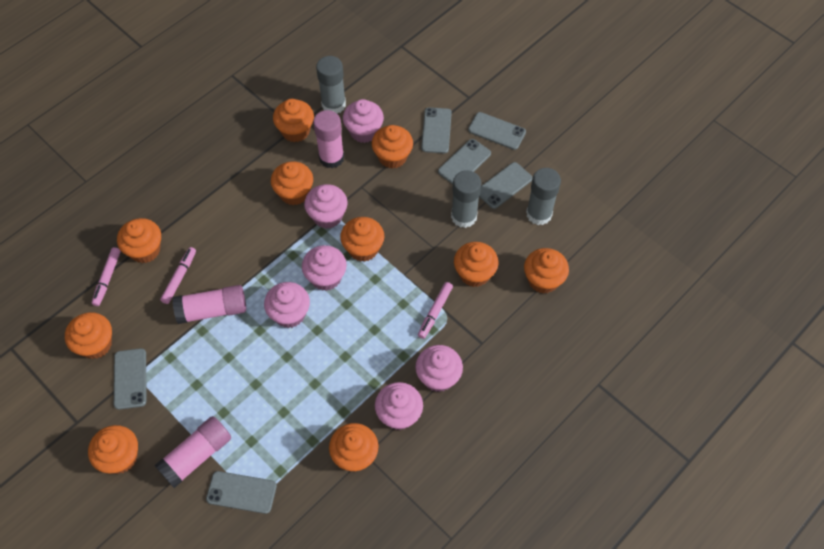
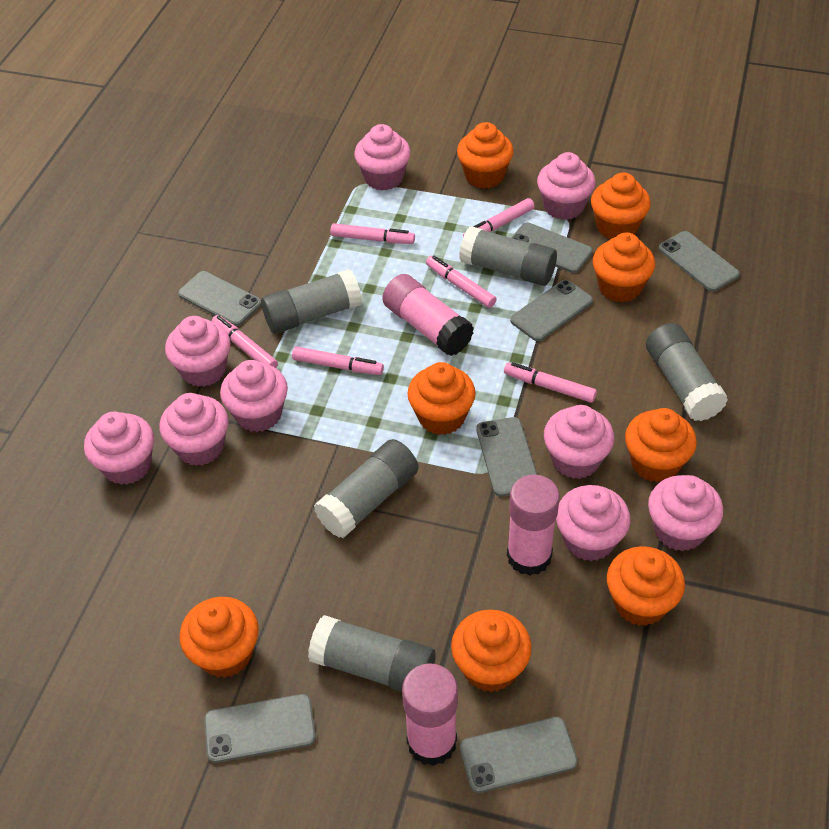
grey glue stick: 3 -> 5
grey phone: 6 -> 7
orange cupcake: 10 -> 8
pink cupcake: 6 -> 9
pink marker: 3 -> 6

